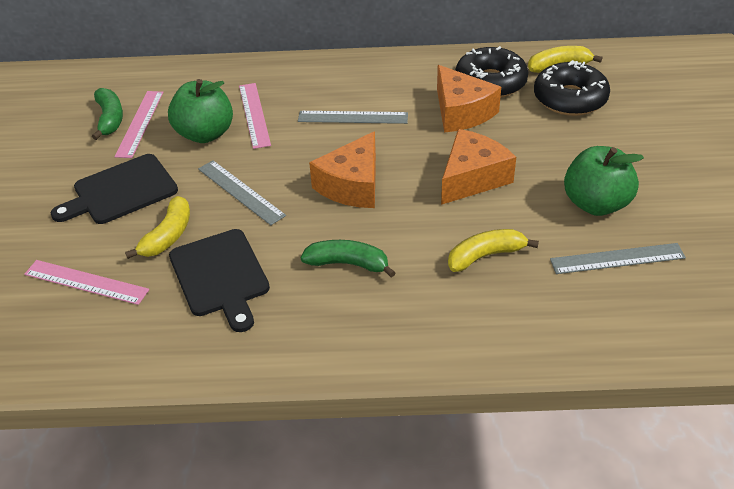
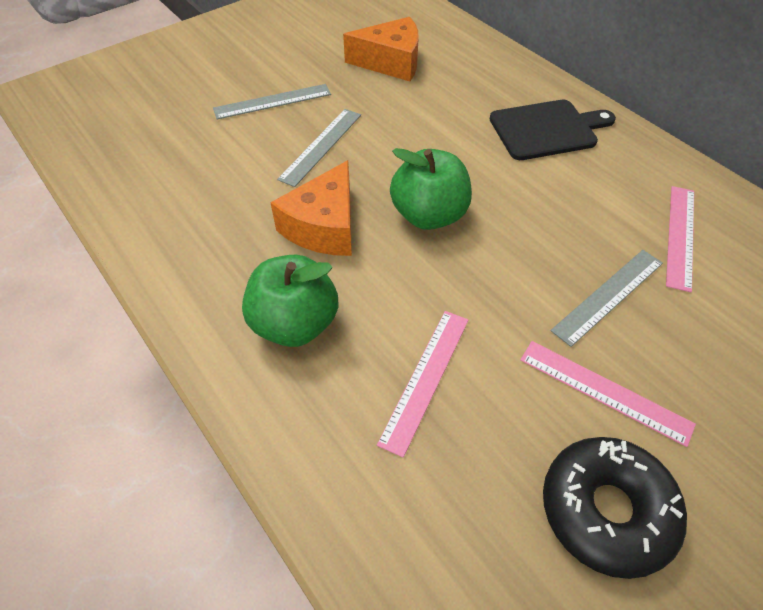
black cutting board: 2 -> 1
black donut: 2 -> 1
green banana: 2 -> 0
orange cheese: 3 -> 2
yellow banana: 3 -> 0

